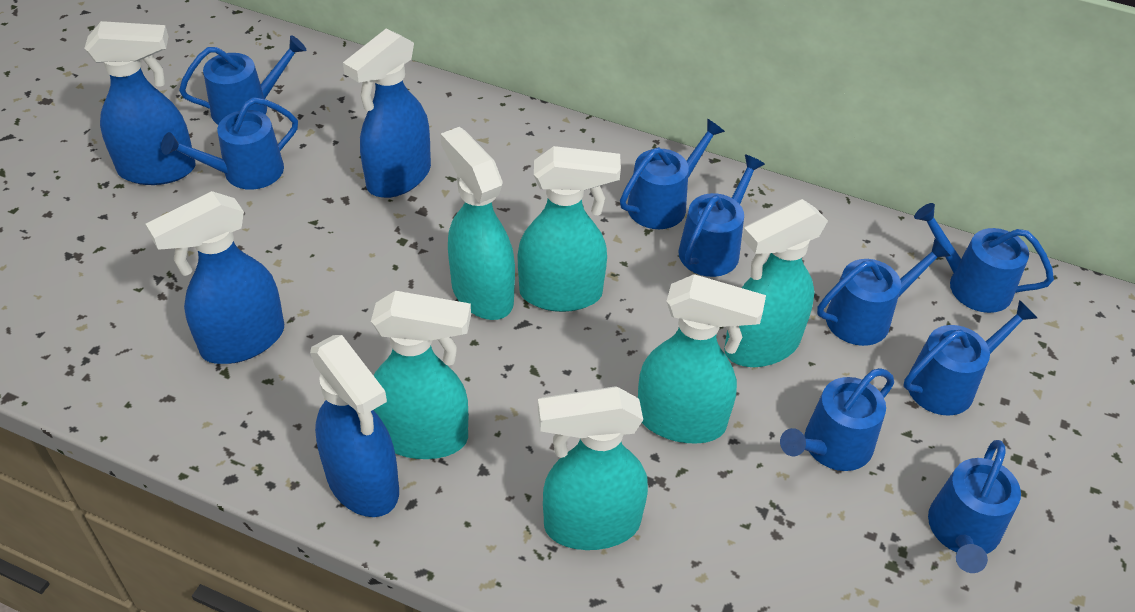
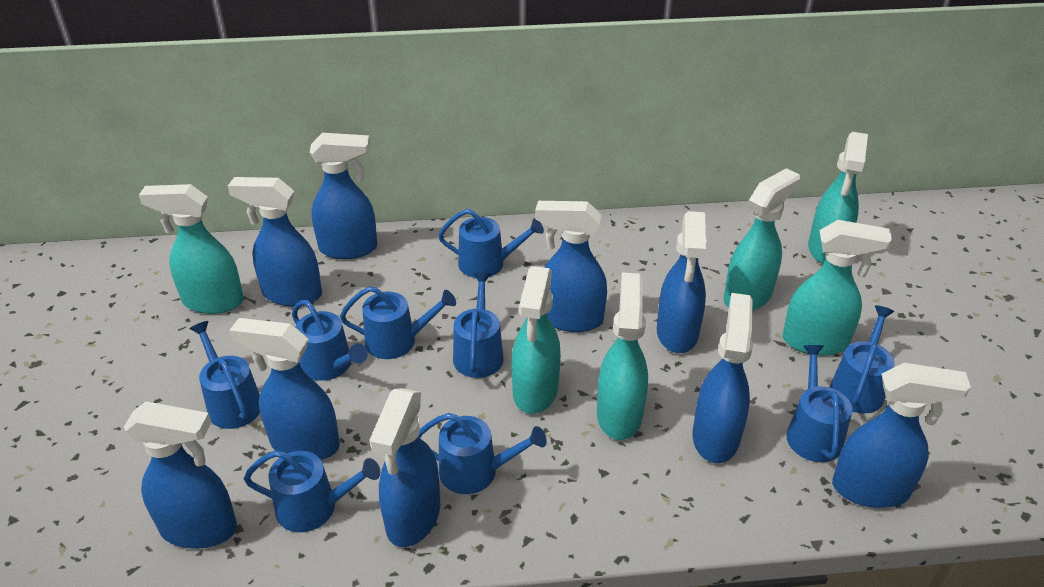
blue spray bottle: 4 -> 9

